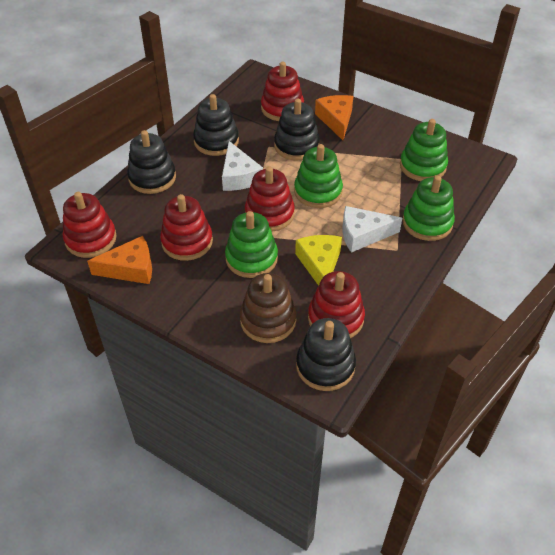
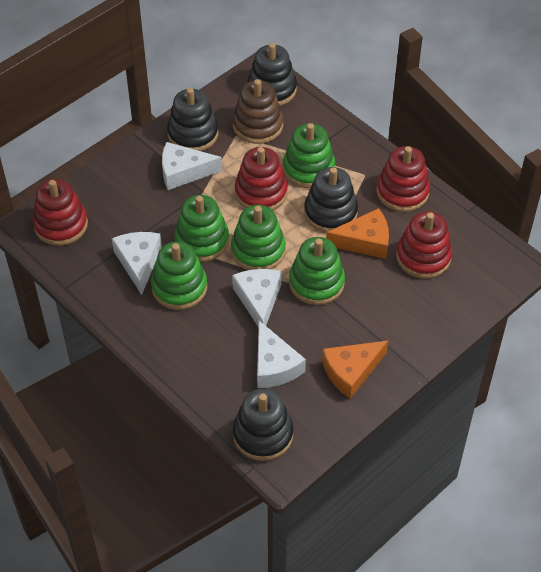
green stacking toy: 4 -> 5
red stacking toy: 5 -> 4
white cheese: 2 -> 4
yellow cheese: 1 -> 0

